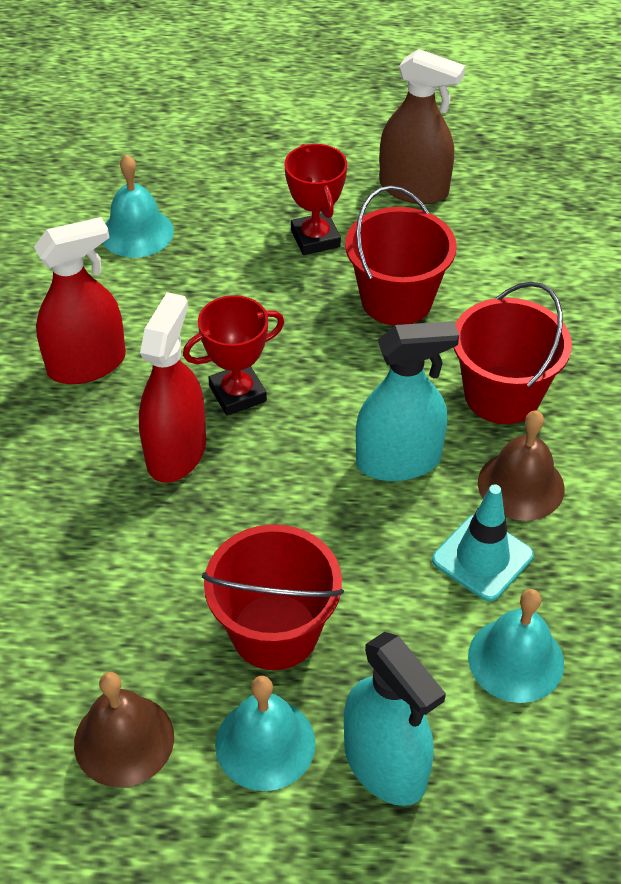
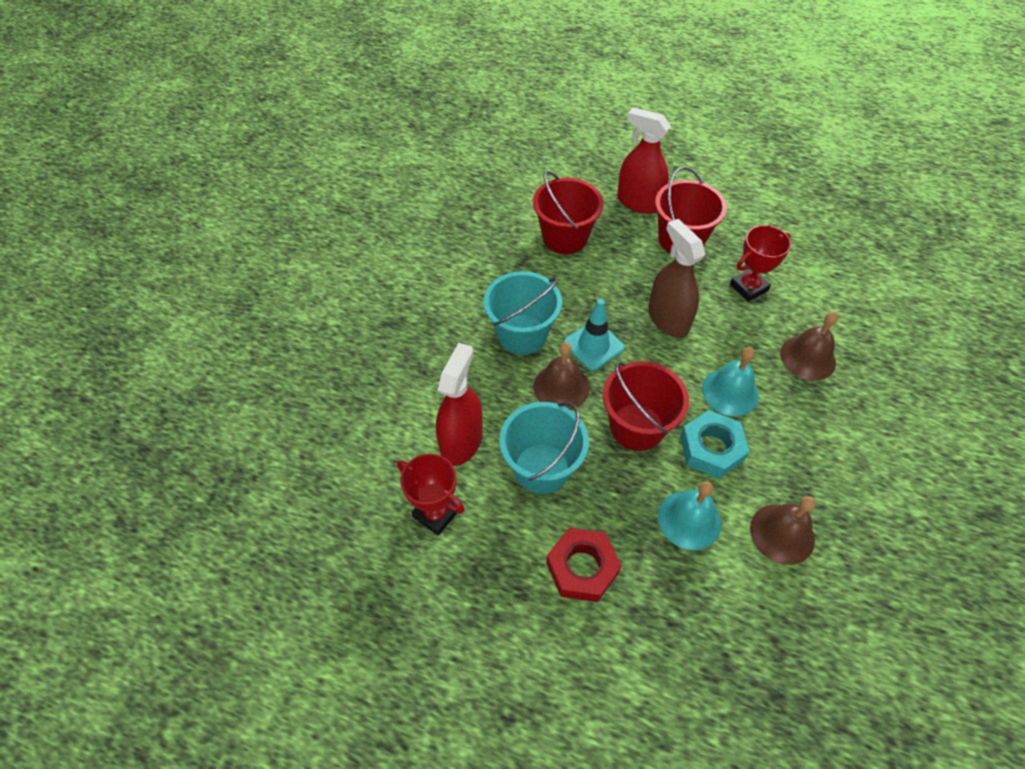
brown bell: 2 -> 3
red nut: 0 -> 1
turquoise bell: 3 -> 2
turquoise bucket: 0 -> 2
turquoise nut: 0 -> 1
turquoise spray bottle: 2 -> 0

